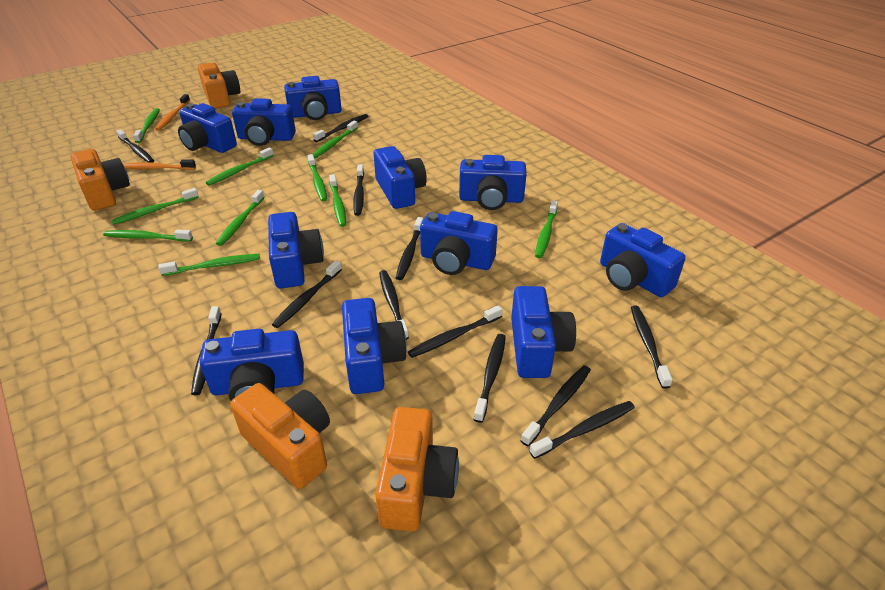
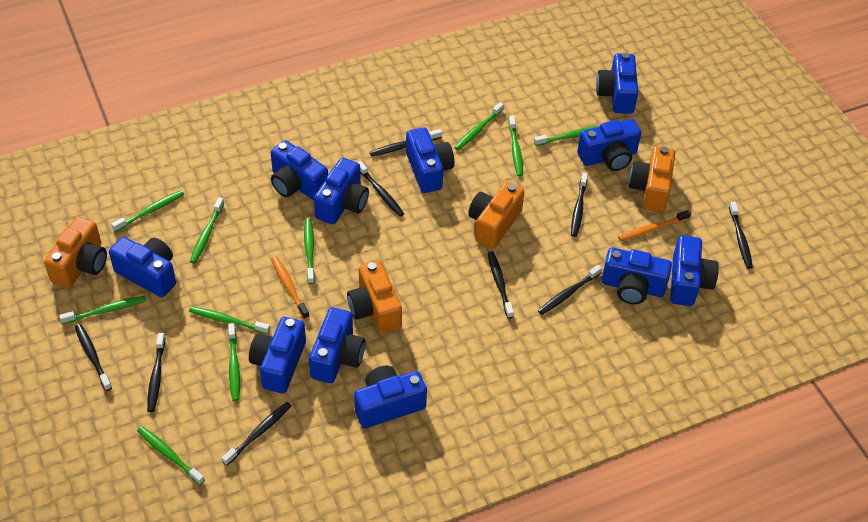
black toothbrush: 12 -> 9

